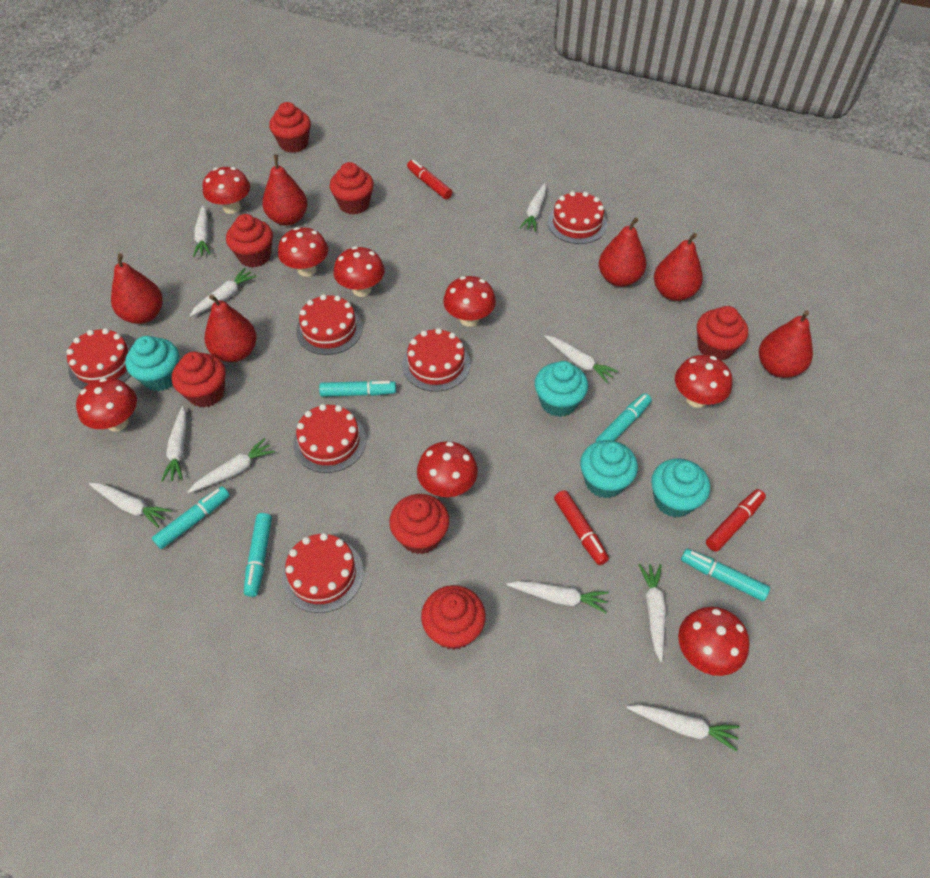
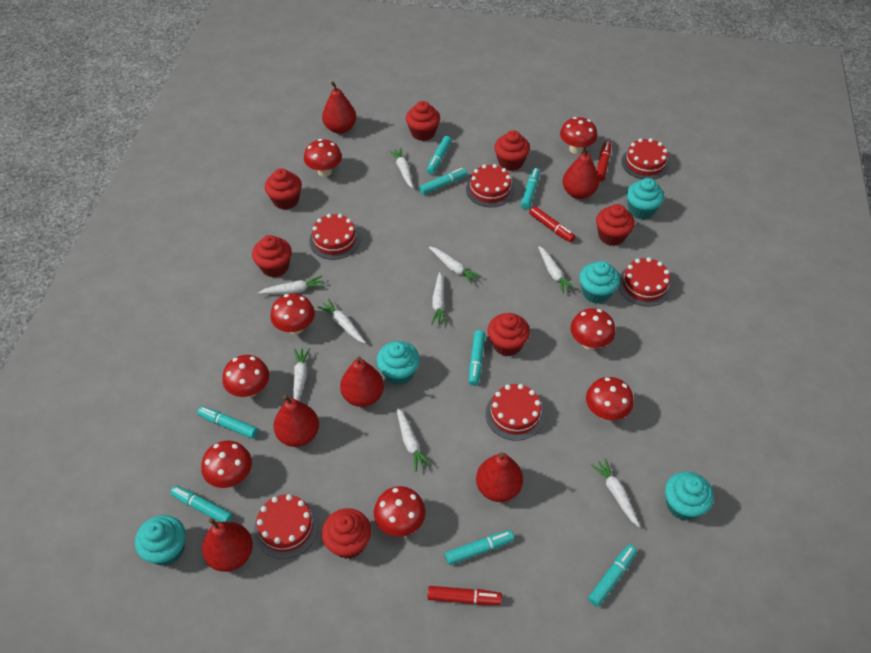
turquoise cupcake: 4 -> 5
turquoise marker: 5 -> 8
white carrot: 10 -> 9

